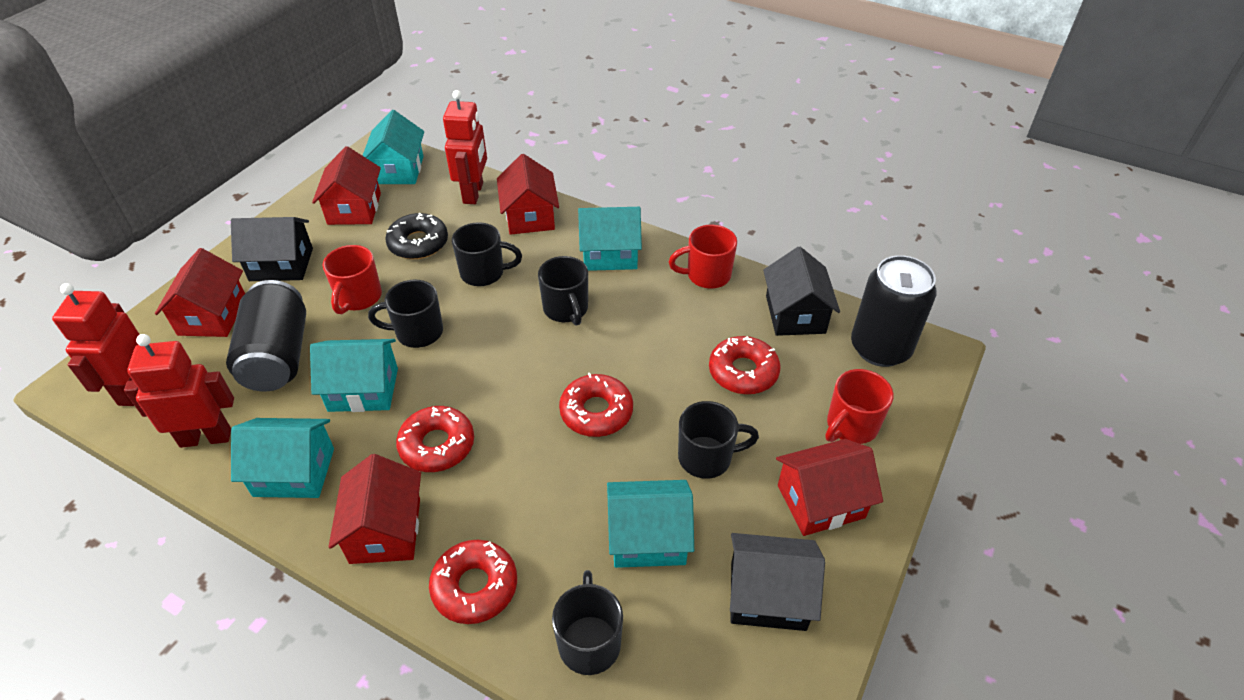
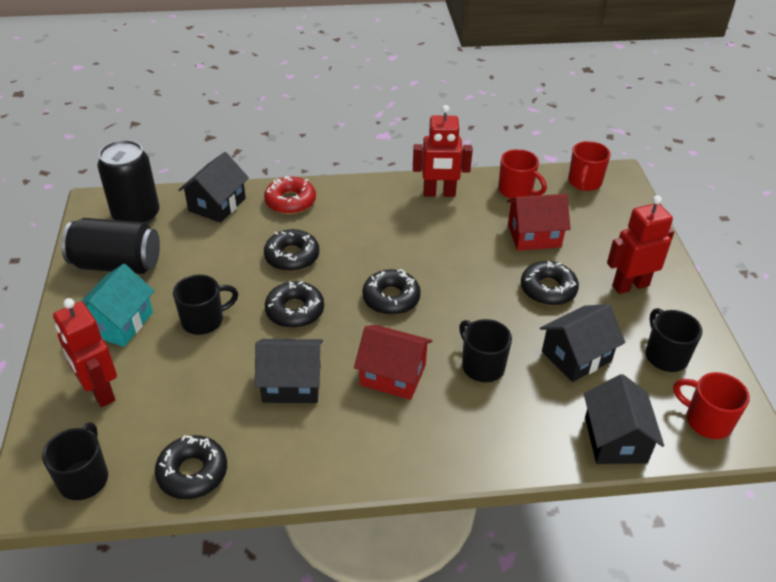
black donut: 1 -> 5
black house: 3 -> 4
black mug: 5 -> 4
red donut: 4 -> 1
red house: 5 -> 2
turquoise house: 5 -> 1

